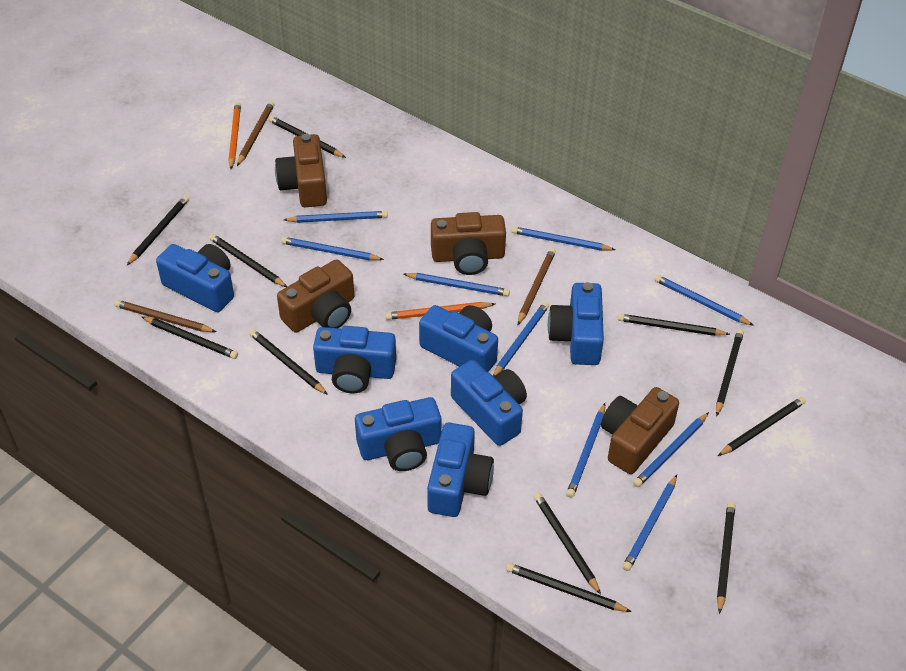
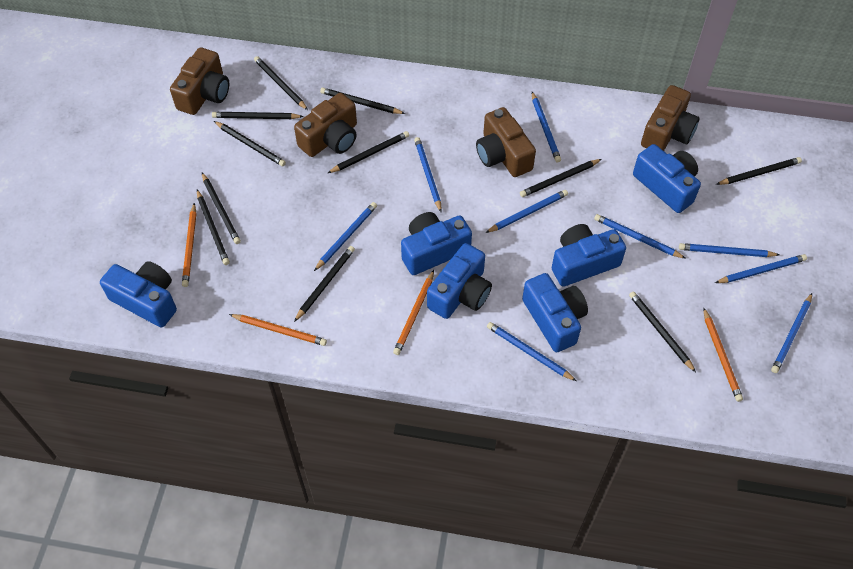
blue camera: 7 -> 6
brown pencil: 3 -> 0
orange pencil: 2 -> 4

